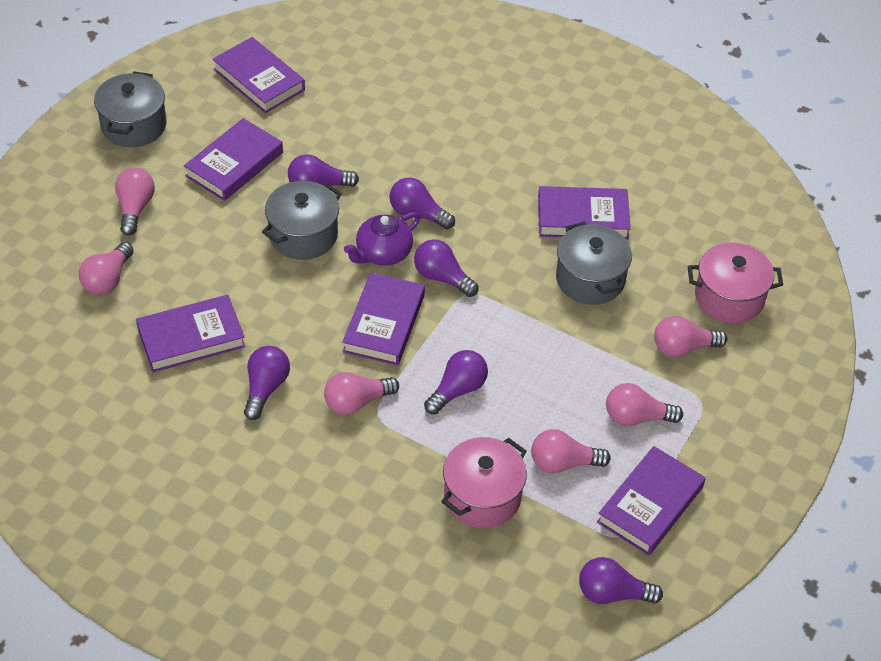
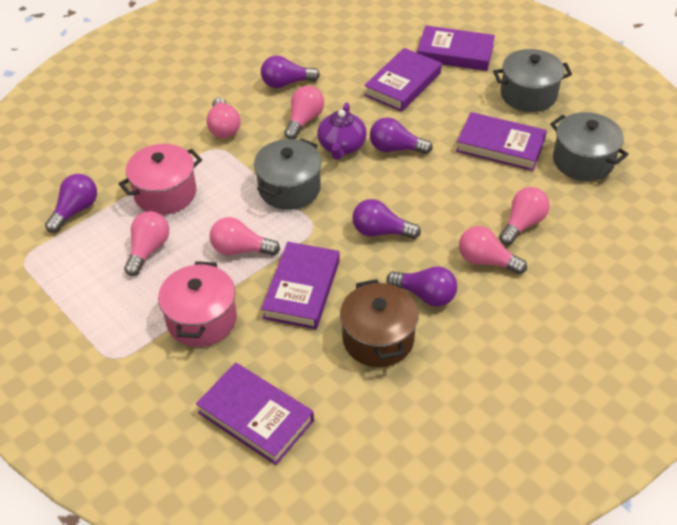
brown pot: 0 -> 1
purple book: 6 -> 5
purple light bulb: 6 -> 5

